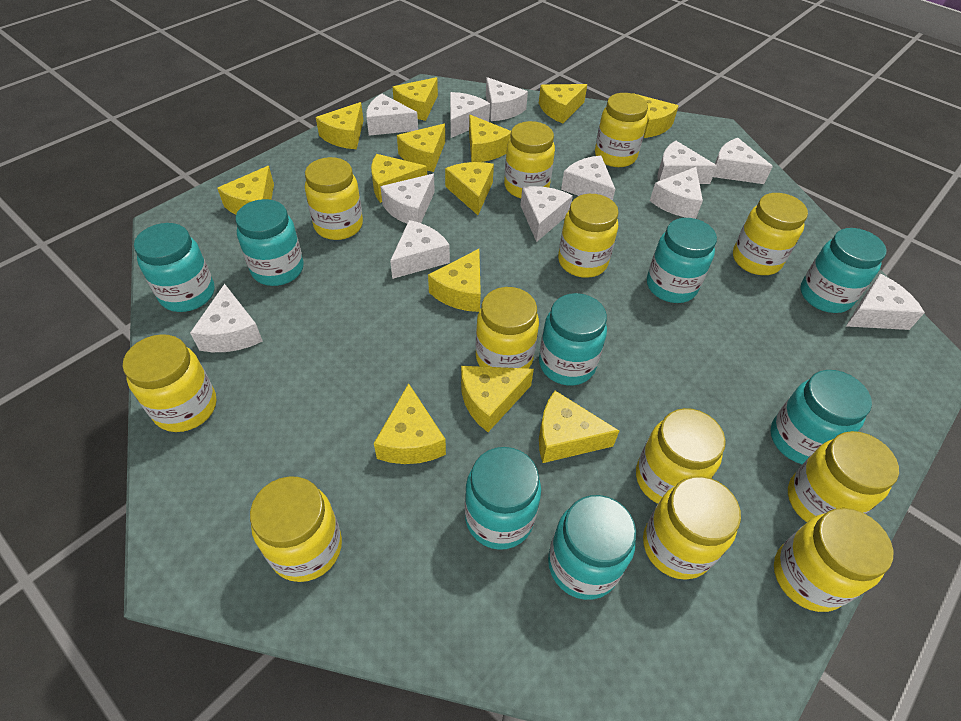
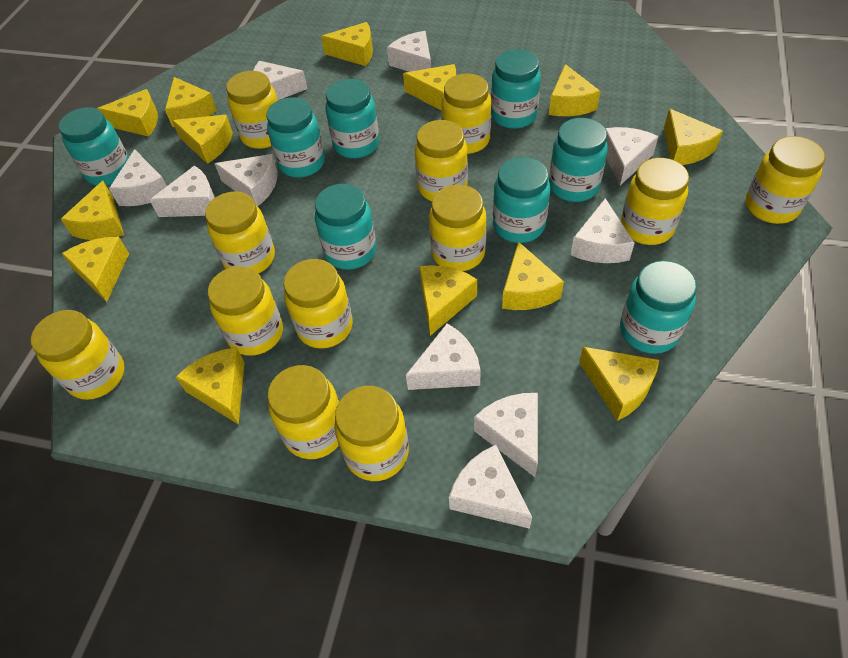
white cheese: 12 -> 10

